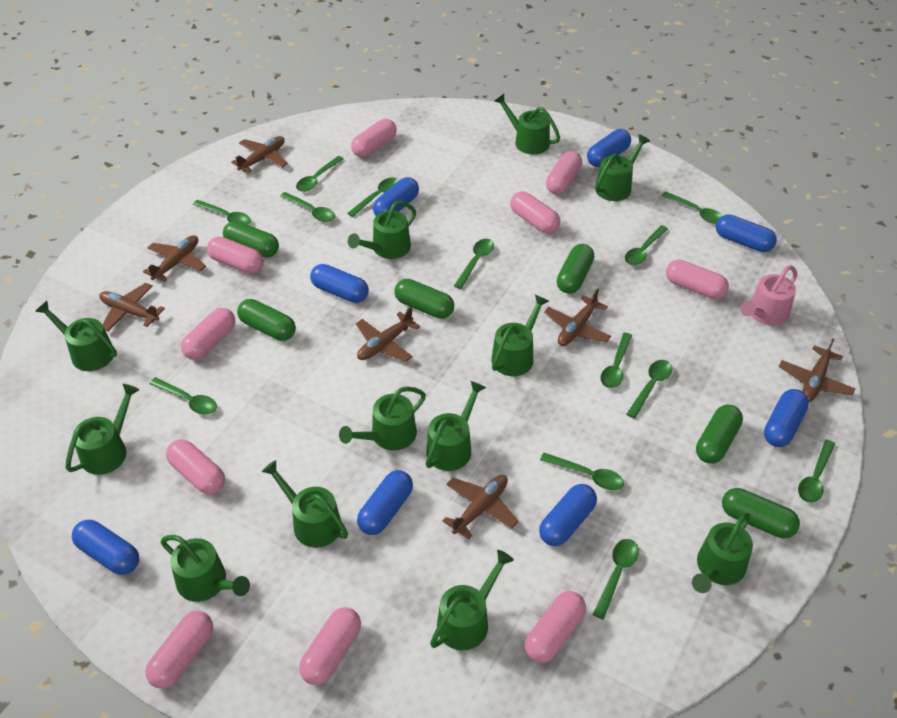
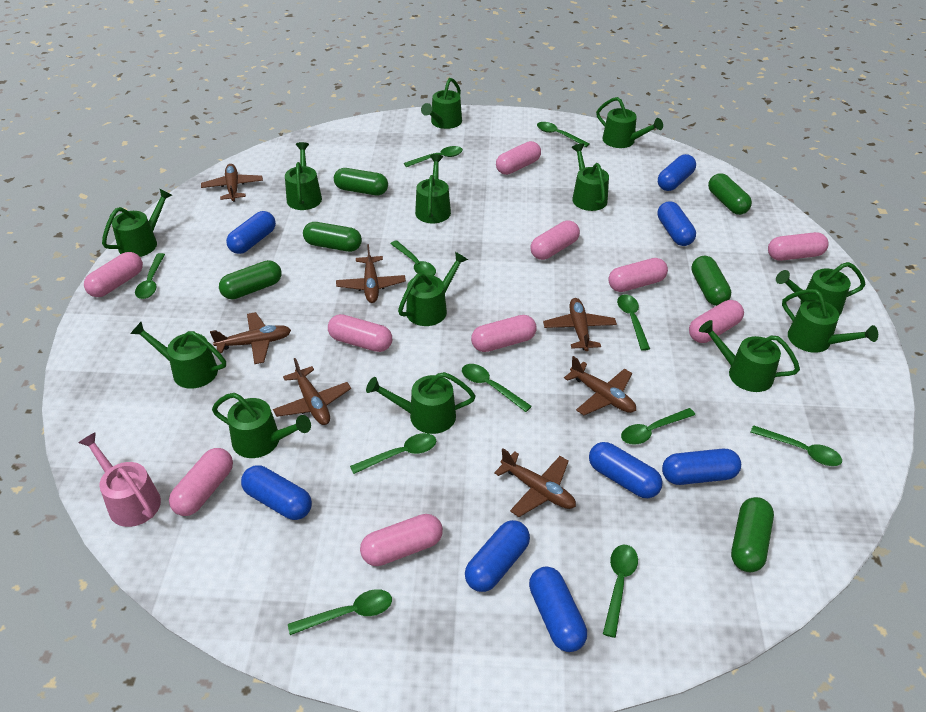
green spoon: 13 -> 11
green watering can: 12 -> 13

